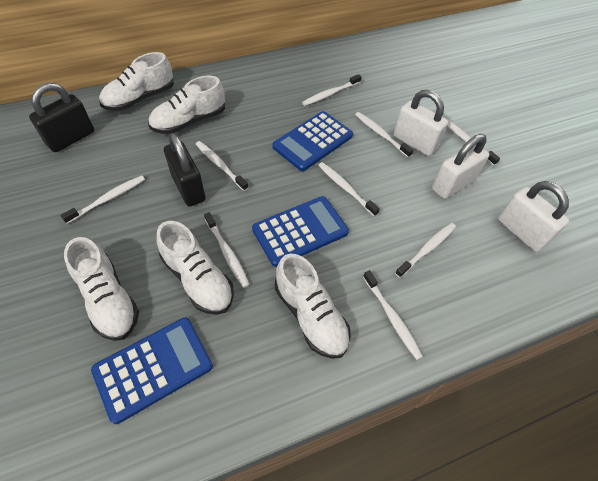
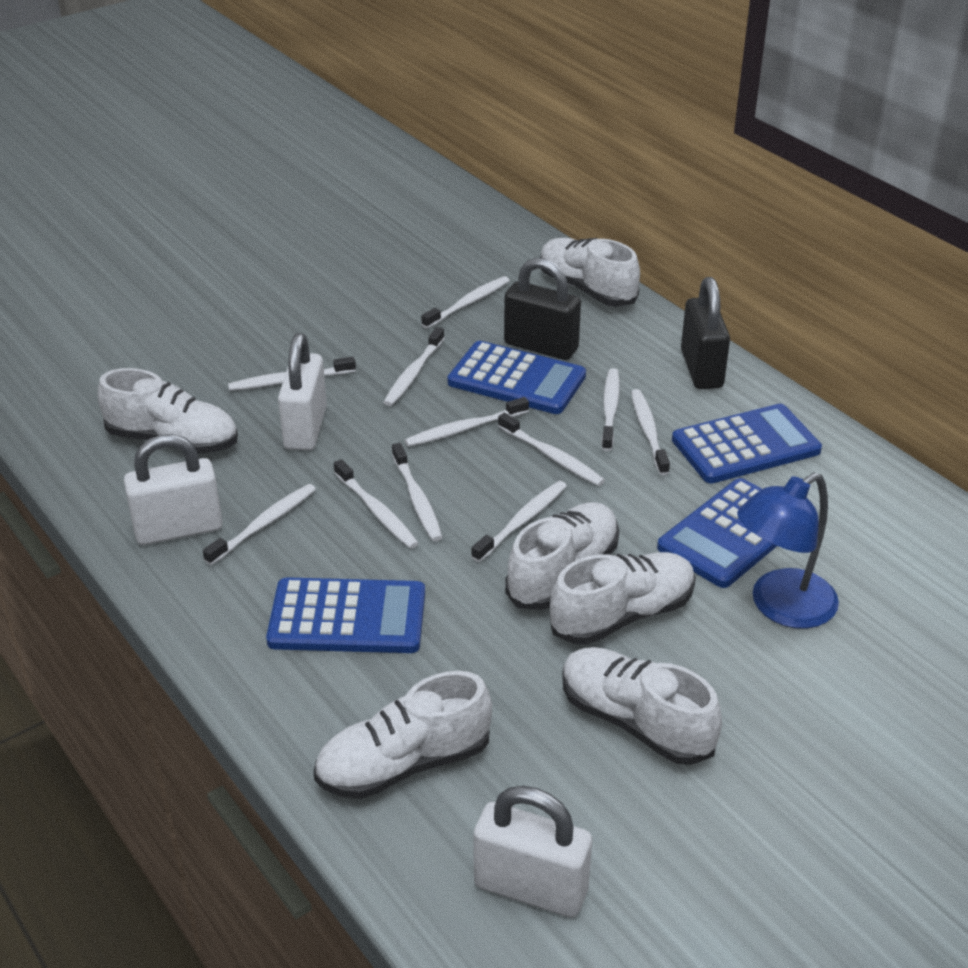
blue calculator: 3 -> 4
blue lamp: 0 -> 1
white shoe: 5 -> 6
white toothbrush: 9 -> 11

